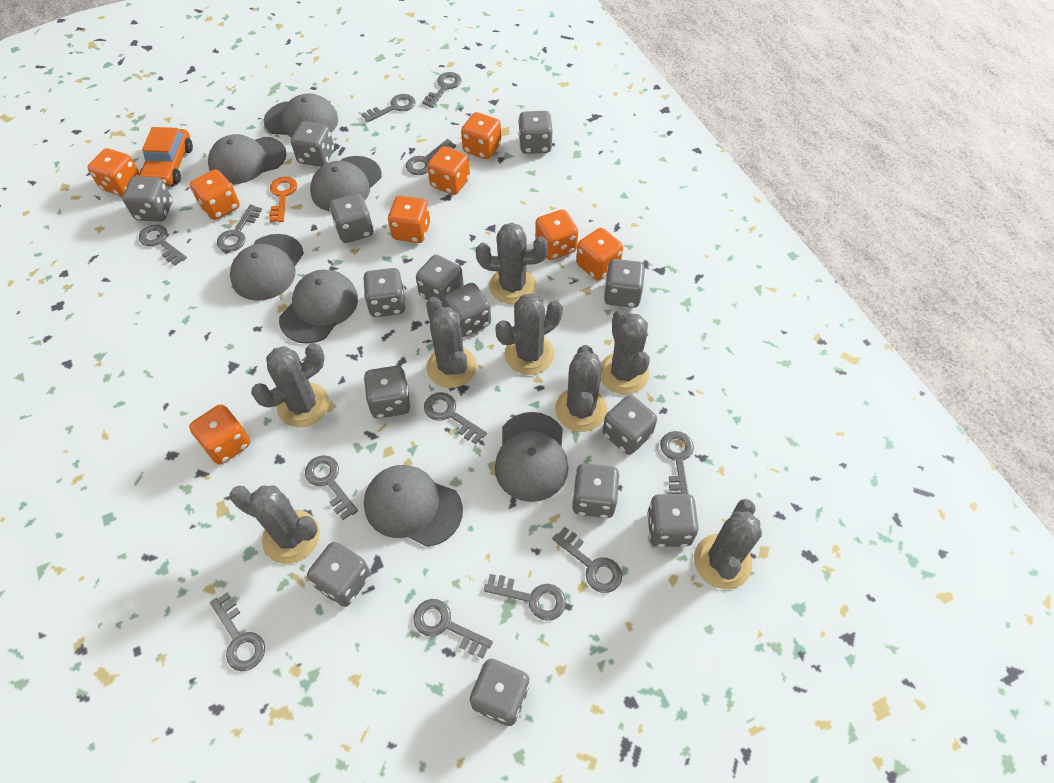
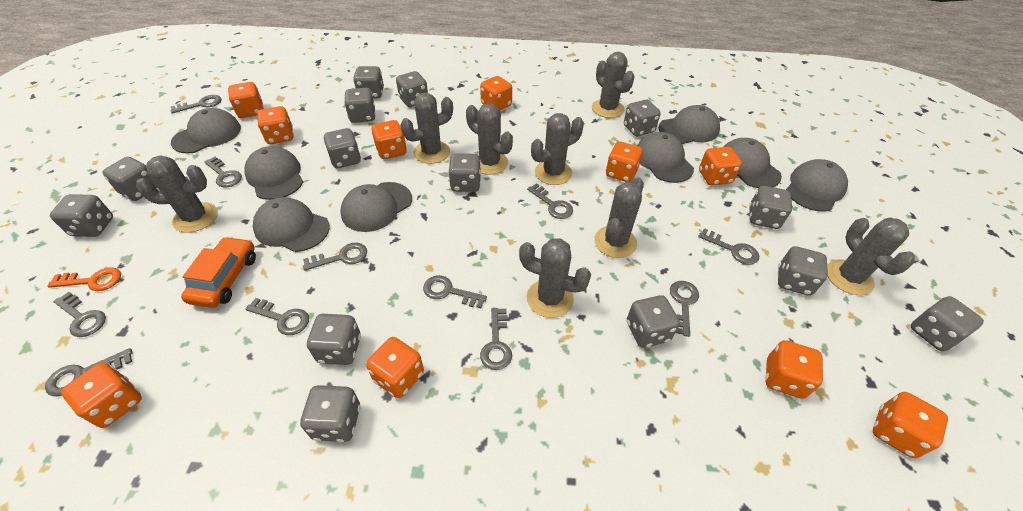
grey cap: 7 -> 8
grey key: 12 -> 11
orange dice: 8 -> 10

